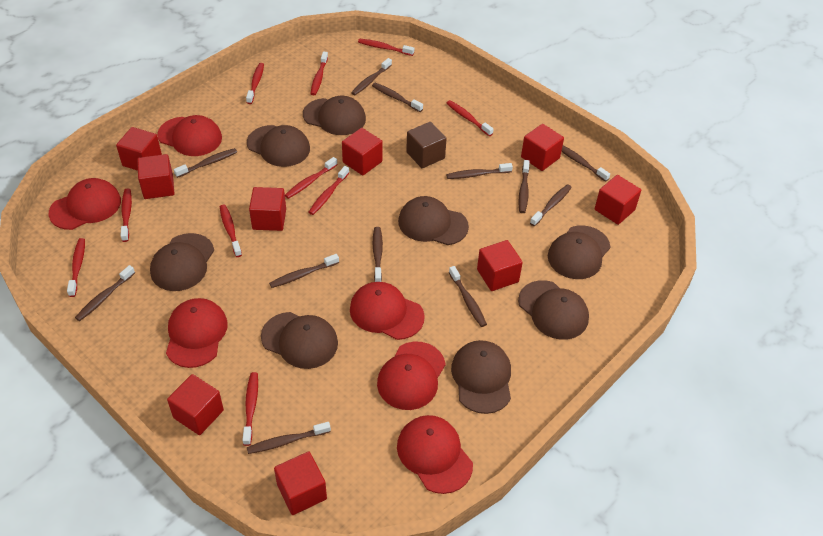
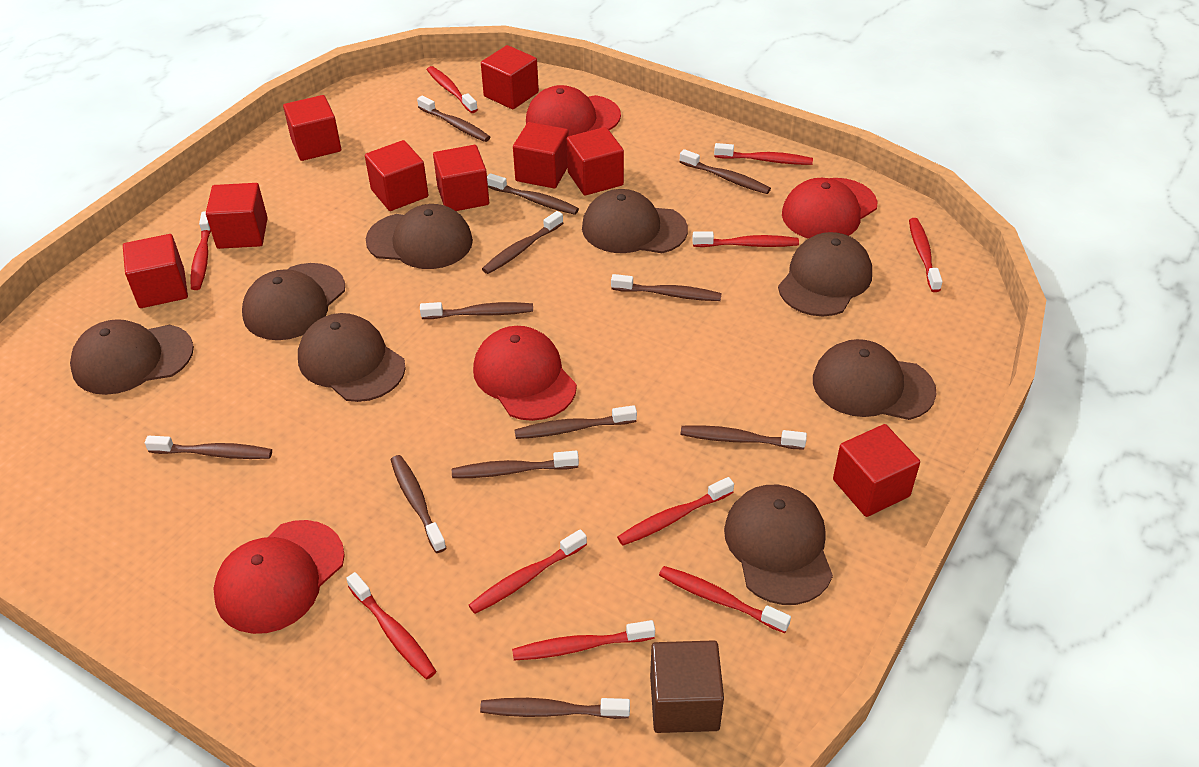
red cap: 6 -> 4

